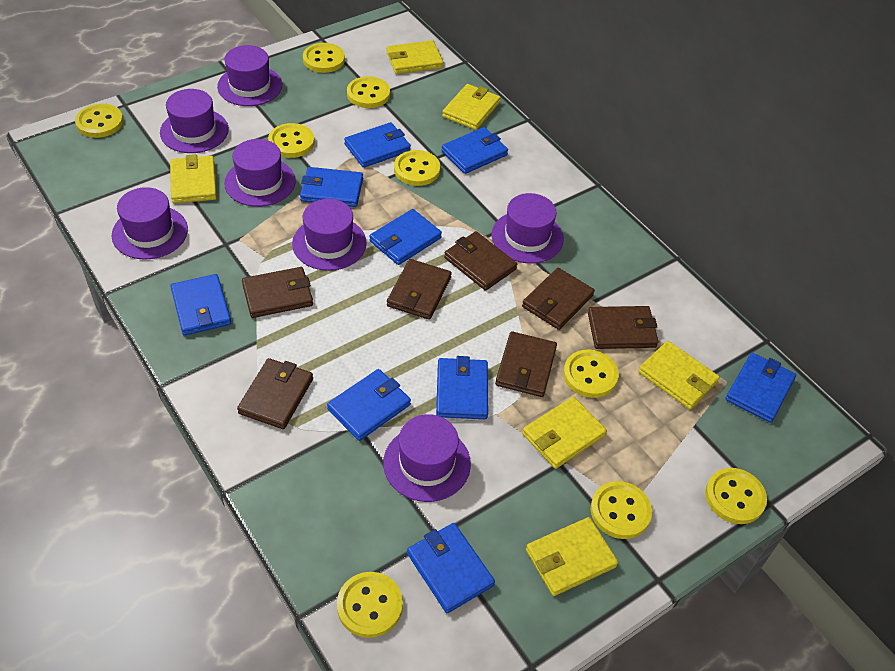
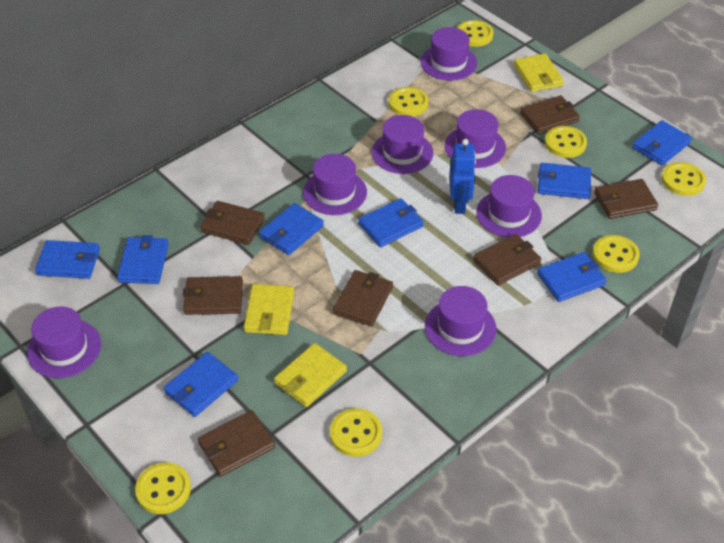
blue robot: 0 -> 1
blue wallet: 9 -> 8
yellow button: 9 -> 7
yellow wallet: 6 -> 3

